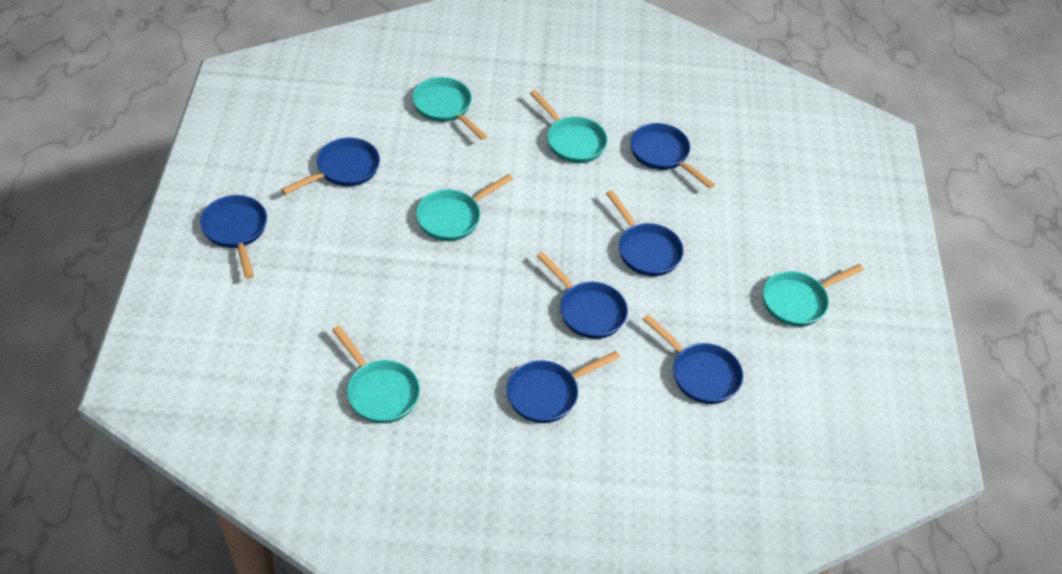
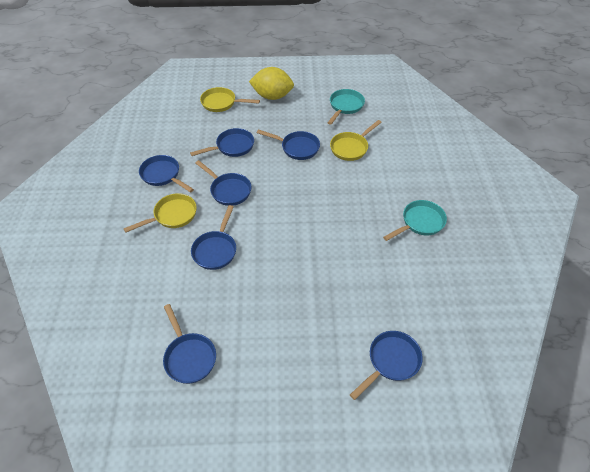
turquoise pan: 5 -> 2
yellow lemon: 0 -> 1
yellow pan: 0 -> 3

